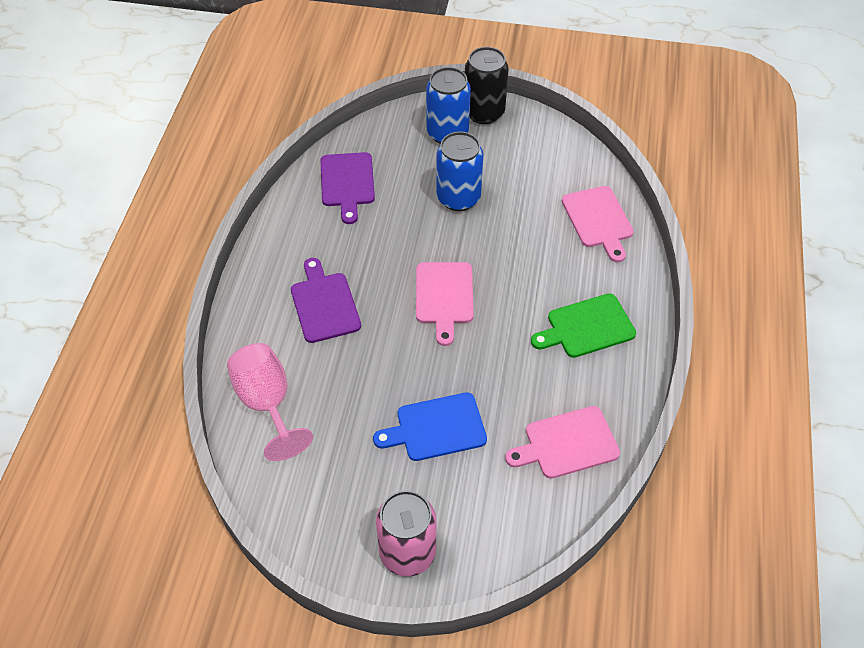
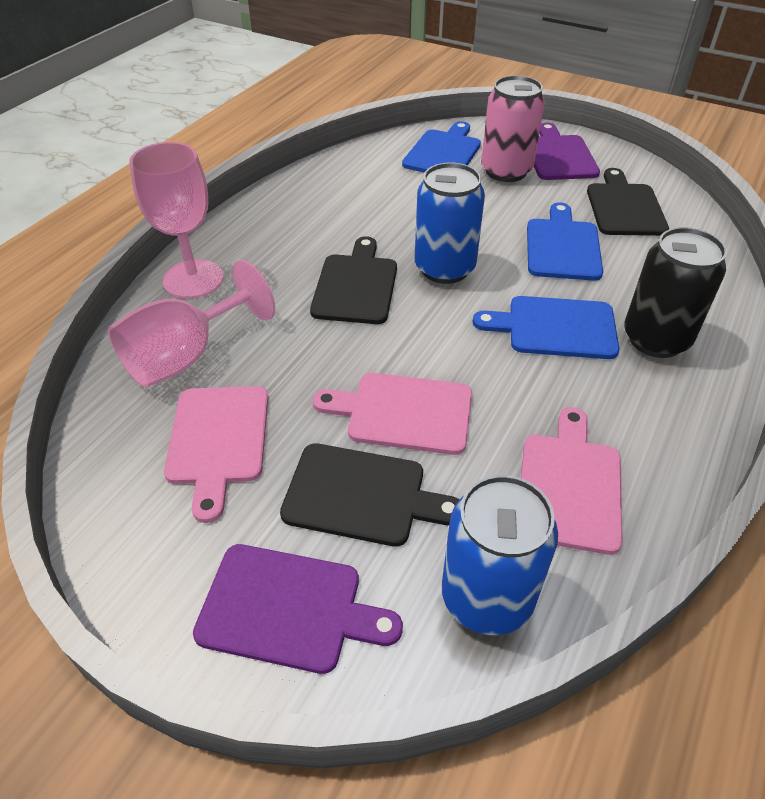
black cutting board: 0 -> 3
blue cutting board: 1 -> 3
green cutting board: 1 -> 0
pink goblet: 1 -> 2

